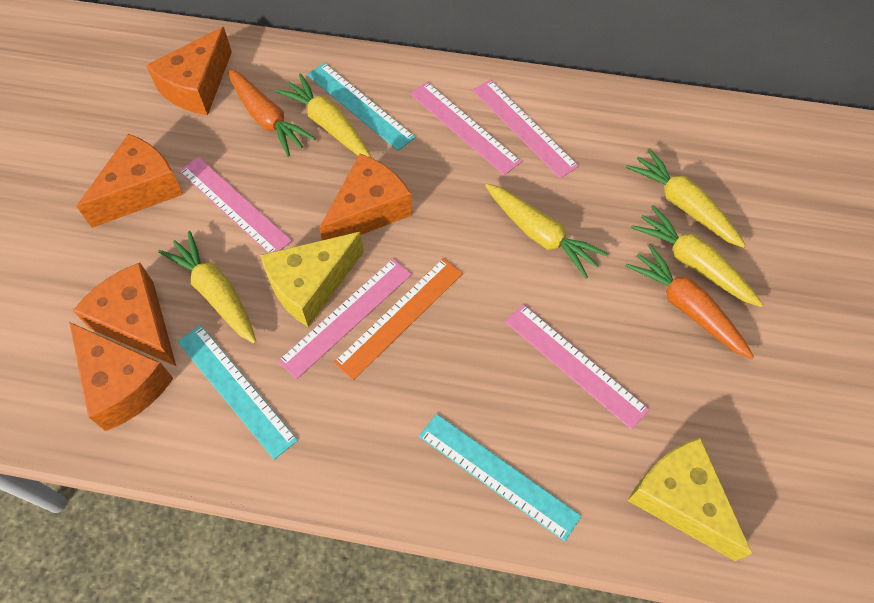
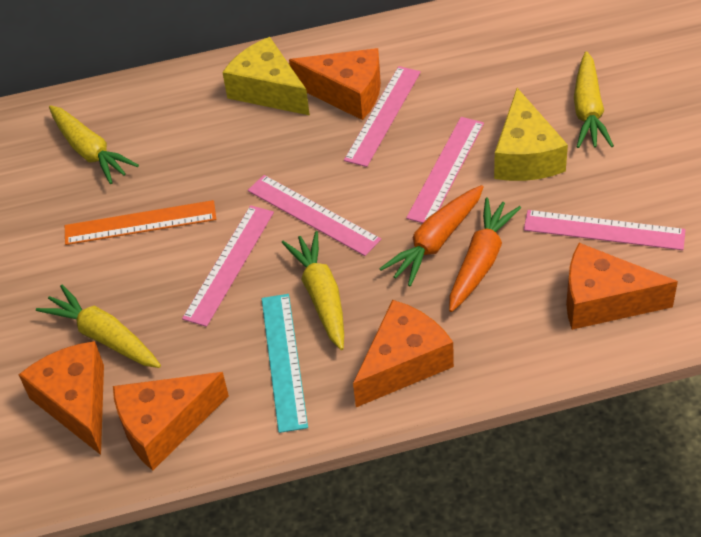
turquoise ruler: 3 -> 1
yellow carrot: 5 -> 4

